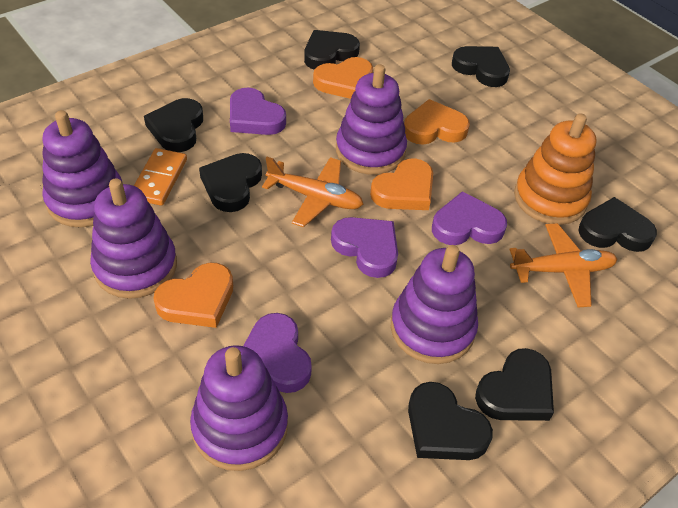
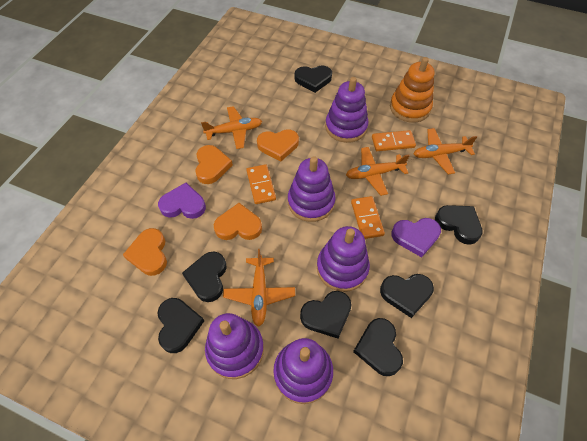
orange domino: 1 -> 3
orange plane: 2 -> 4
purple heart: 4 -> 2

